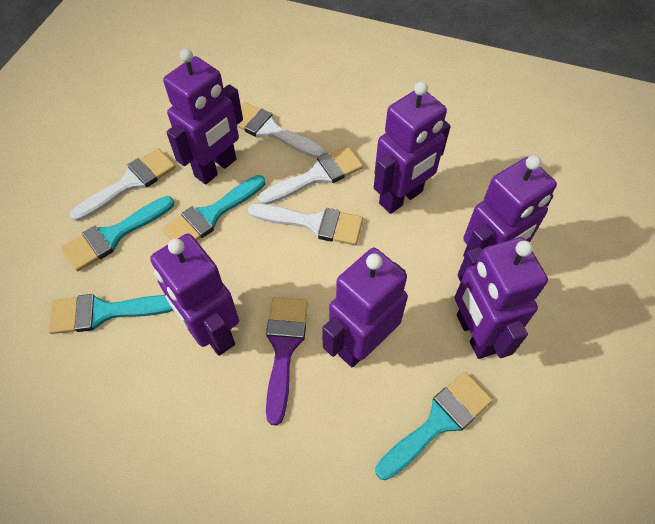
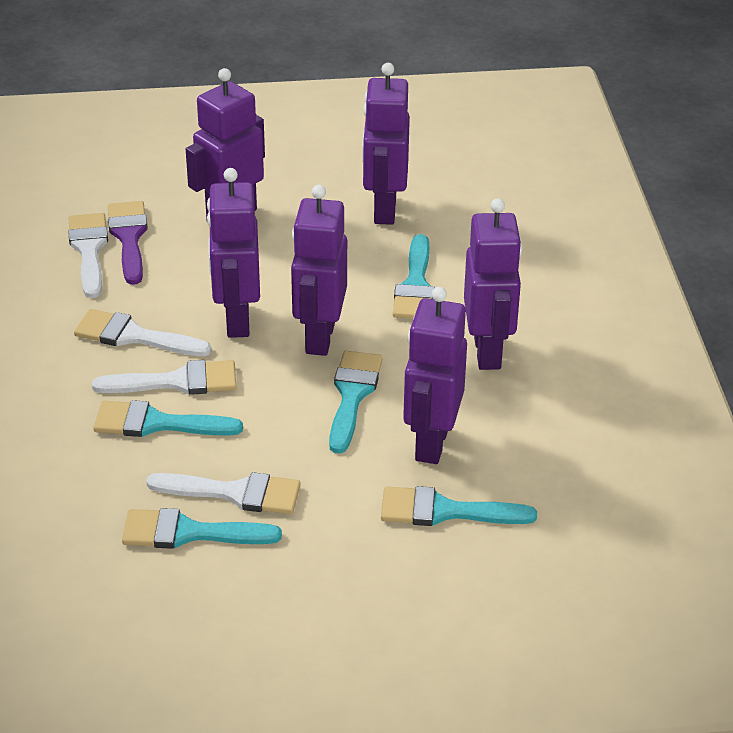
turquoise brush: 4 -> 5

